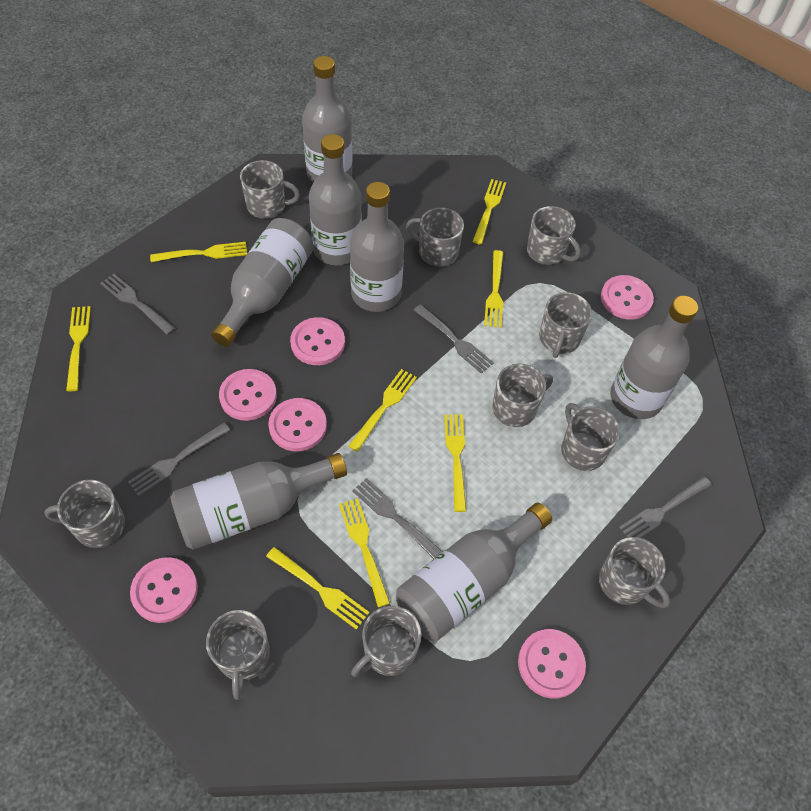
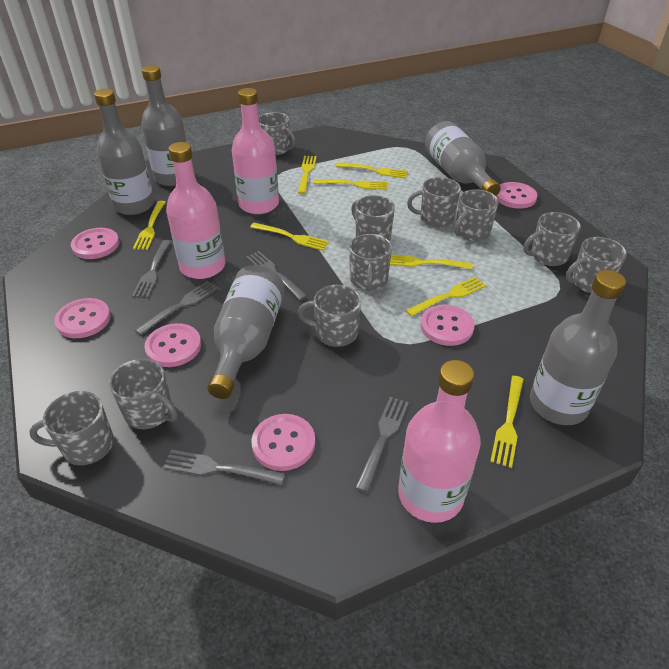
grey bottle: 7 -> 5
pink bottle: 0 -> 3

